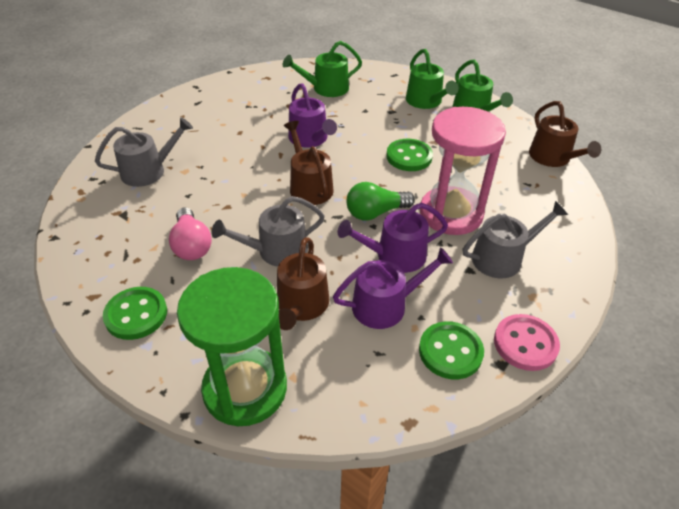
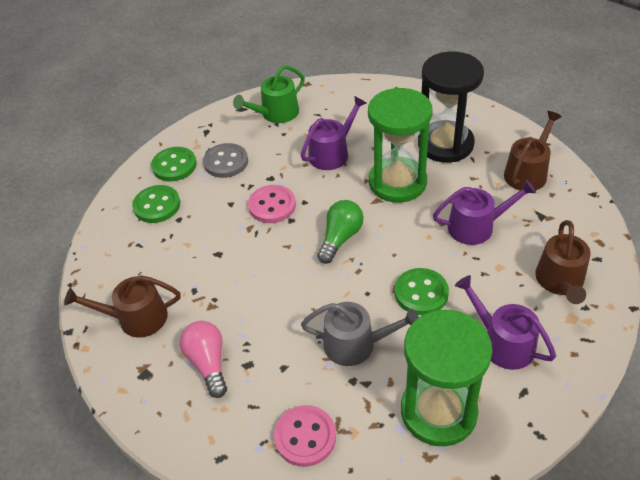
black hourglass: 0 -> 1
green hourglass: 1 -> 2
green watering can: 3 -> 1
grey button: 0 -> 1
grey watering can: 3 -> 1
pink button: 1 -> 2
pink hourglass: 1 -> 0

